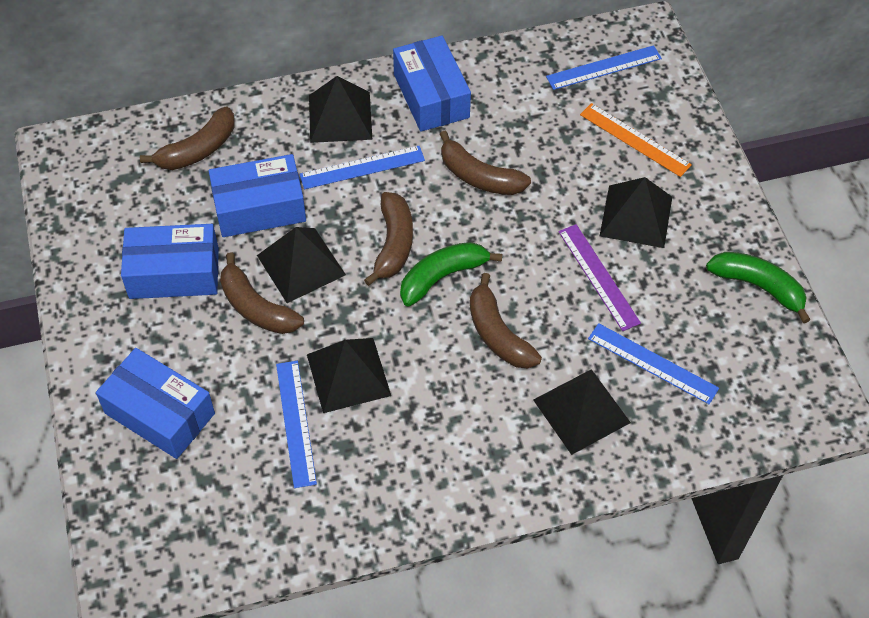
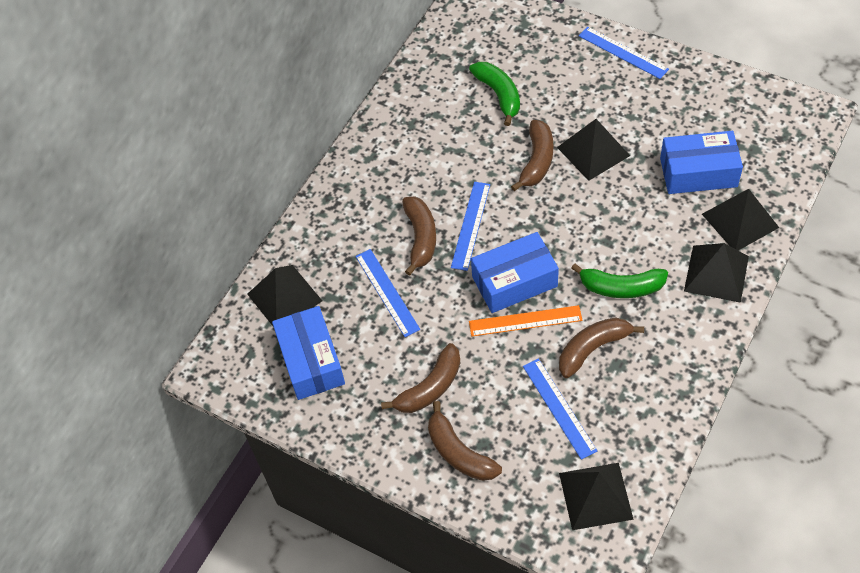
blue box: 4 -> 3
purple ruler: 1 -> 0

